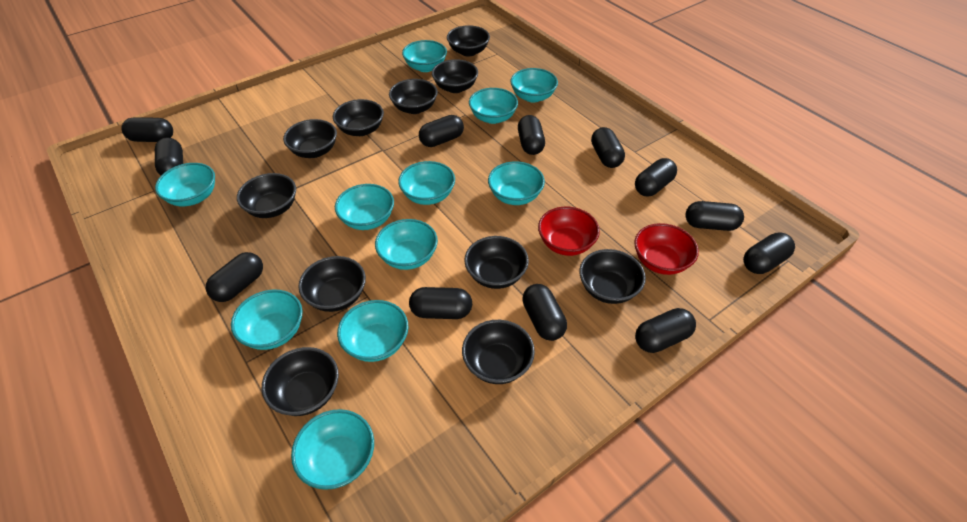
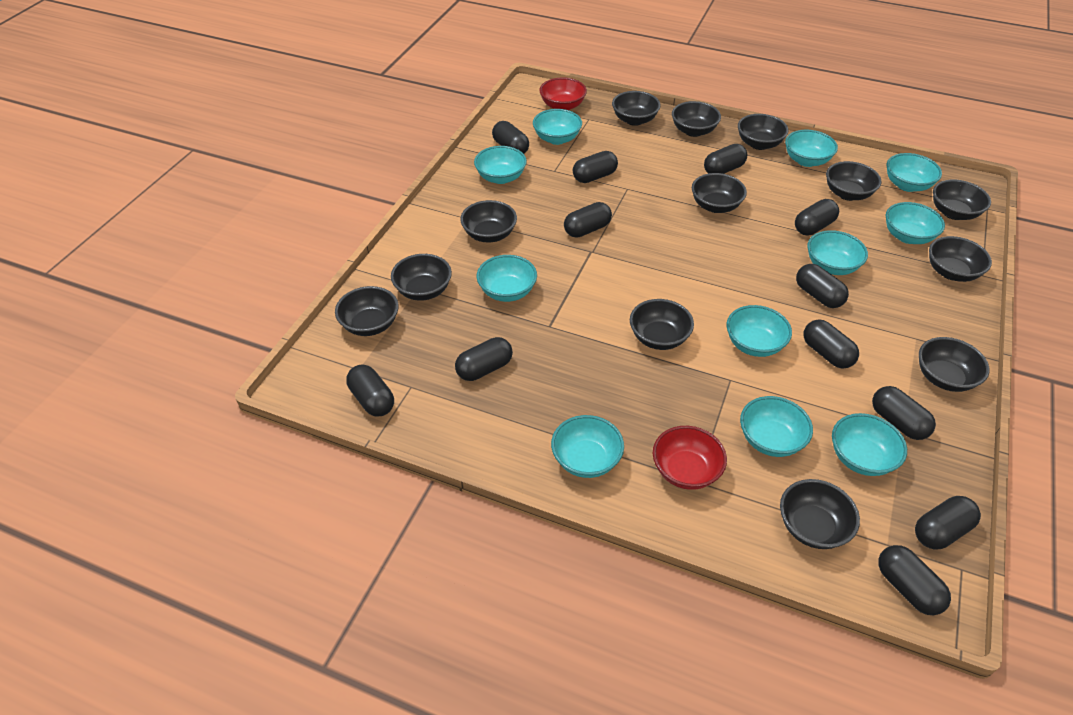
black bowl: 11 -> 13

